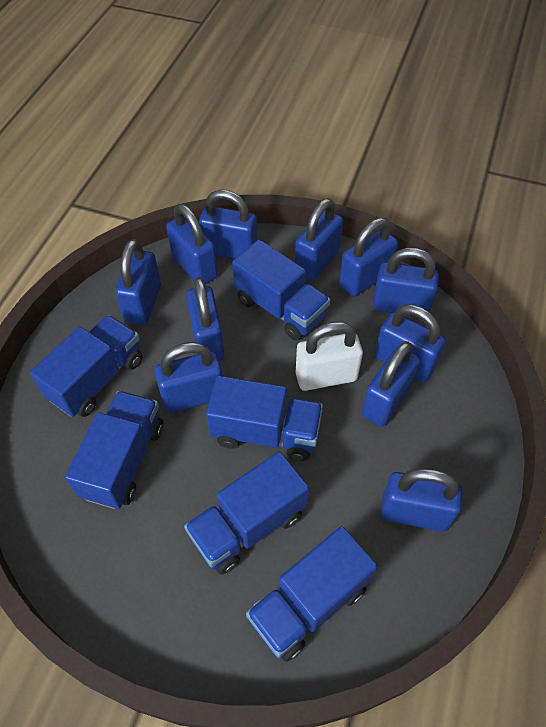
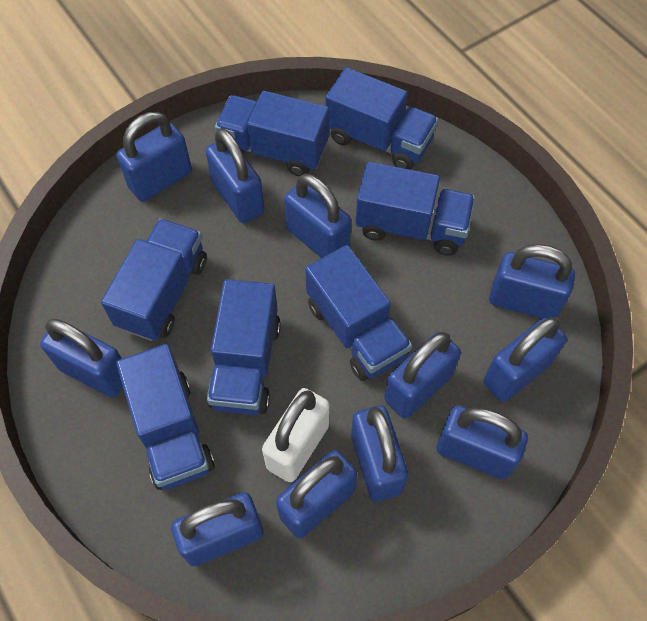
blue truck: 6 -> 7

